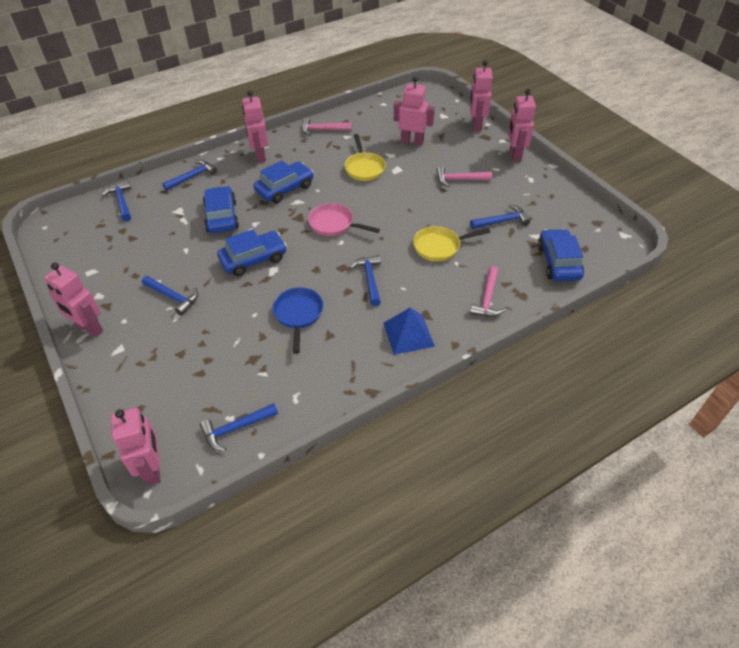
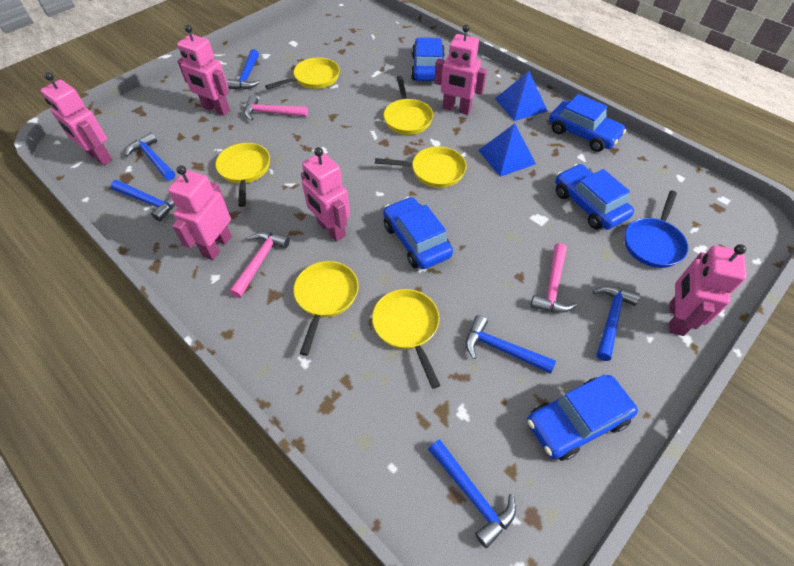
blue car: 4 -> 5
blue pyramid: 1 -> 2
pink pan: 1 -> 0
yellow pan: 2 -> 6

